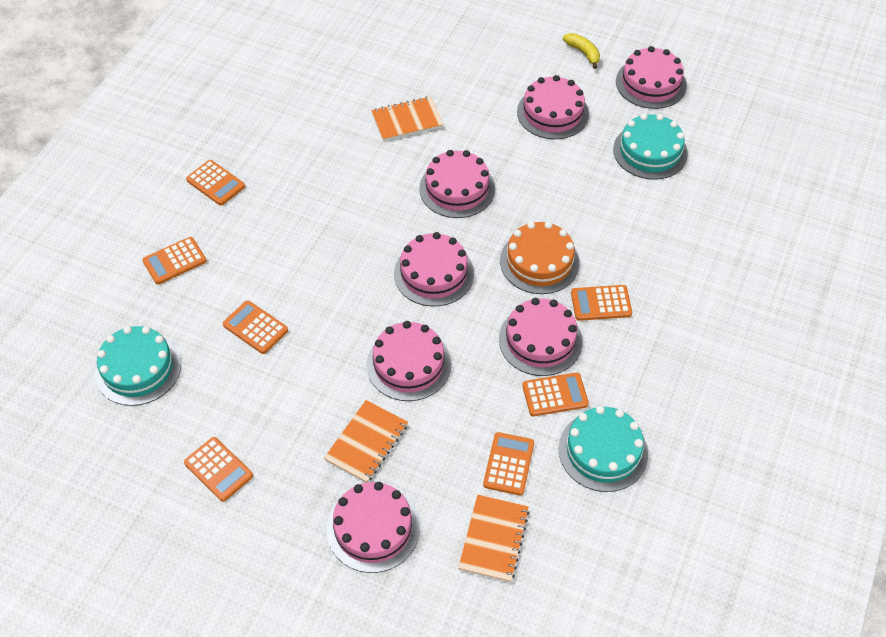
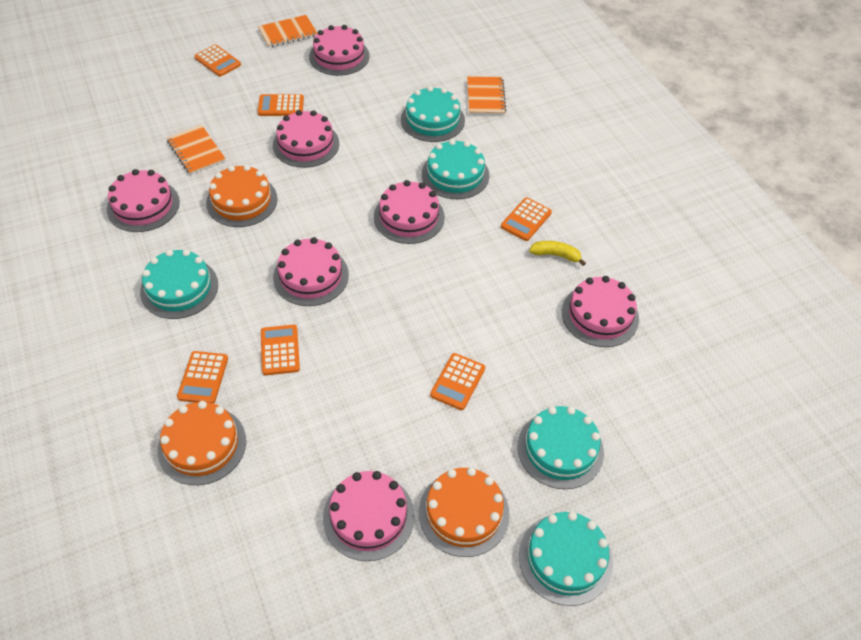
orange cake: 1 -> 3
orange calculator: 7 -> 6
turquoise cake: 3 -> 5

